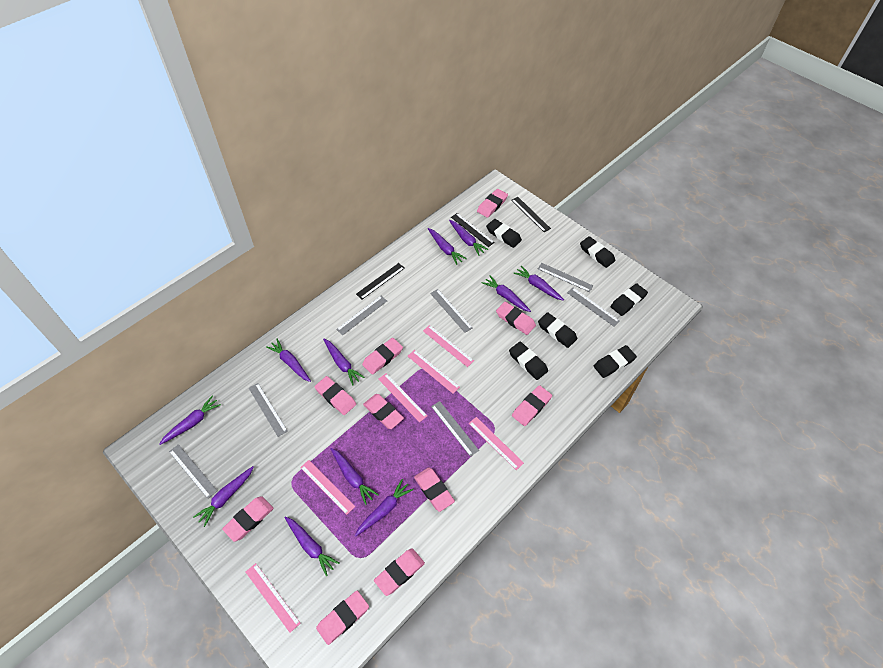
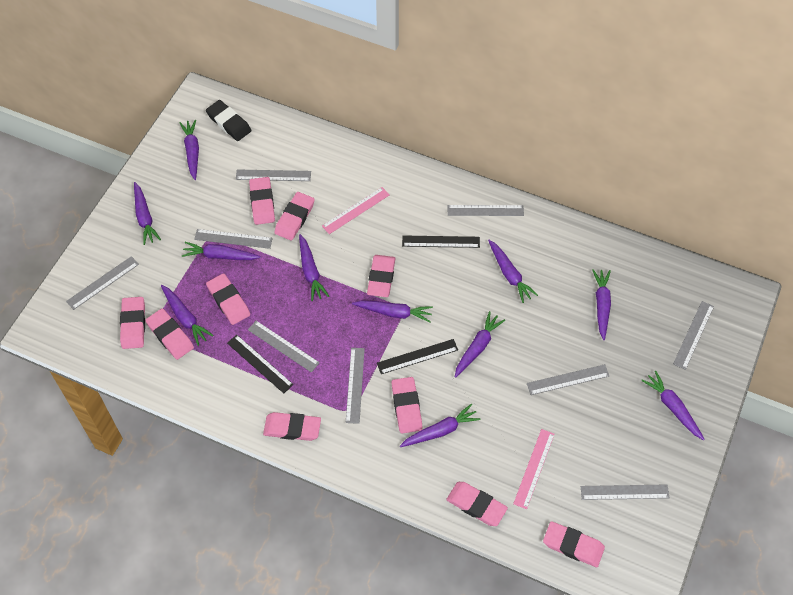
black eraser: 6 -> 1
grey ruler: 7 -> 9
pink ruler: 6 -> 2

